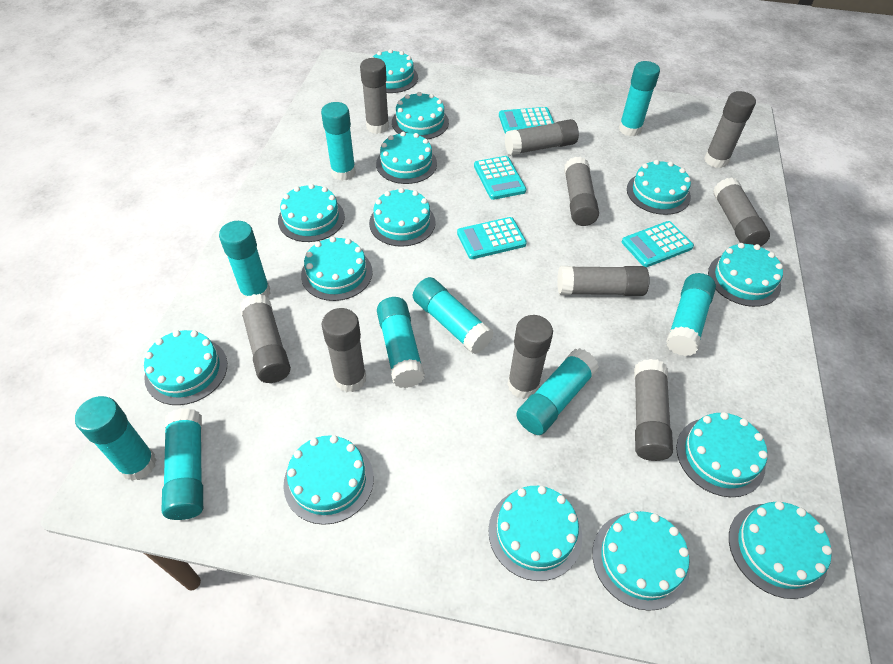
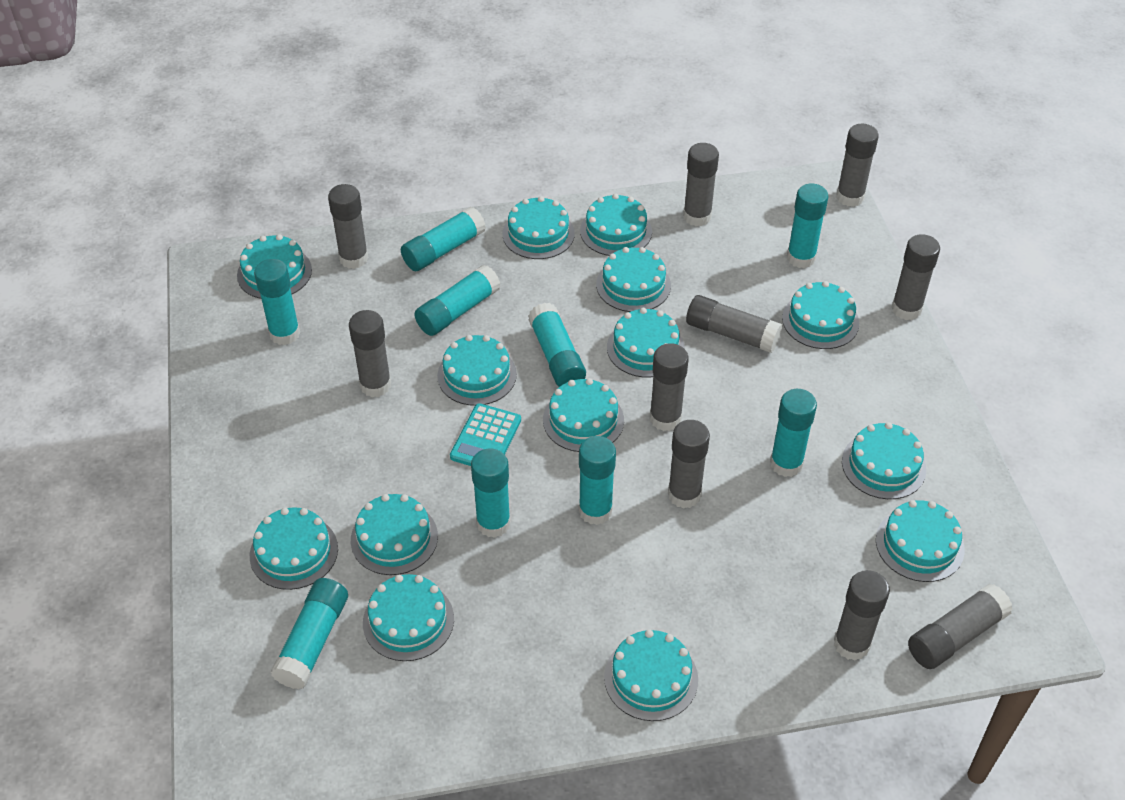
turquoise calculator: 4 -> 1

